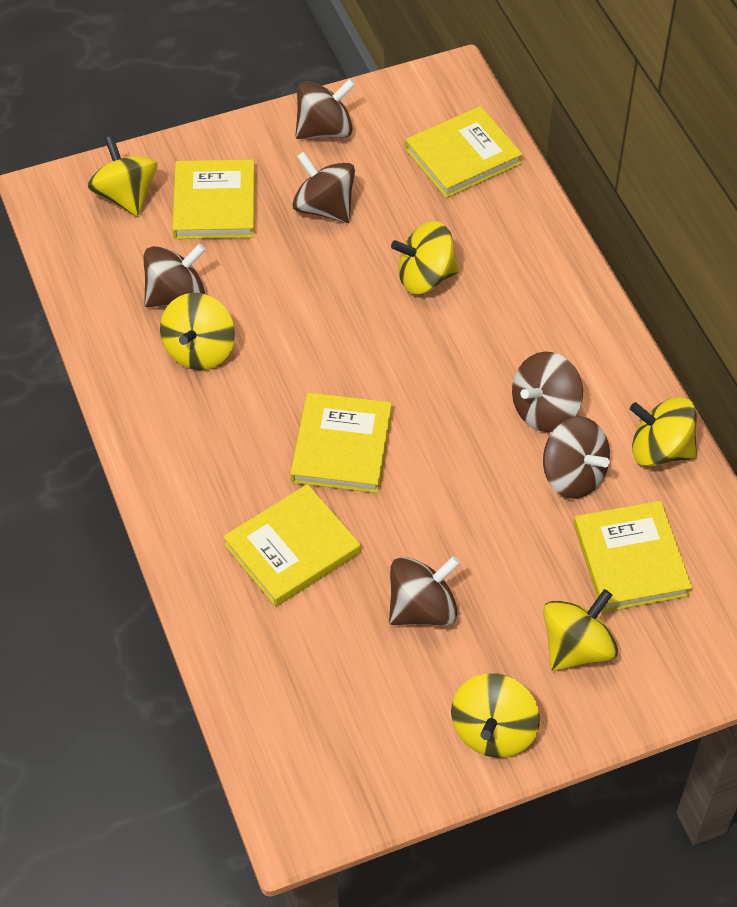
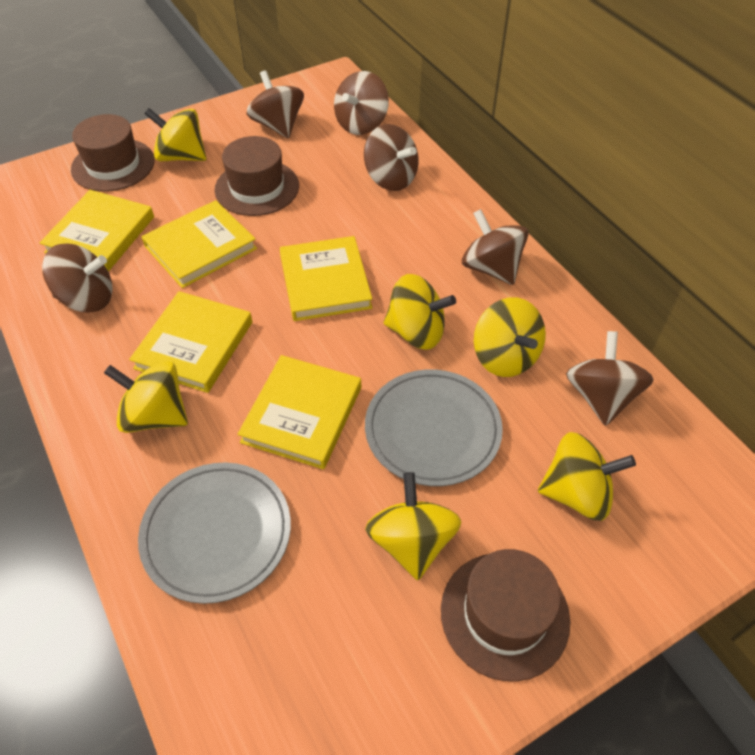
brown hat: 0 -> 3
grey plate: 0 -> 2

